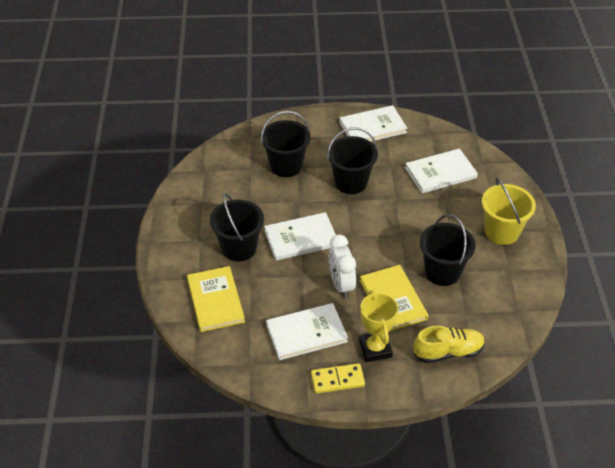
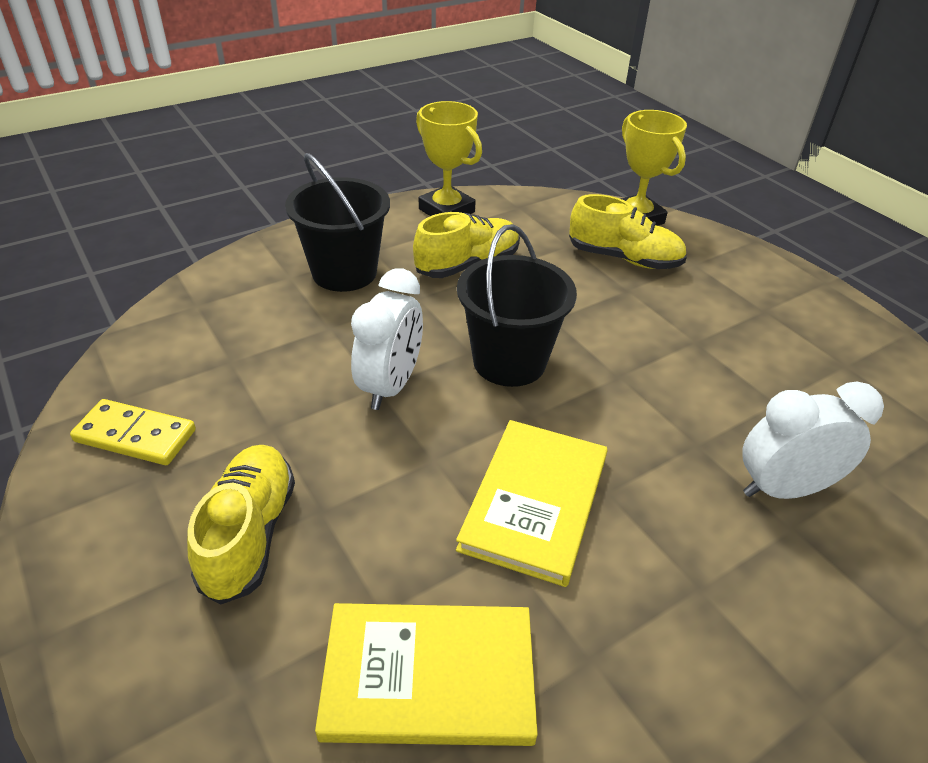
black bucket: 4 -> 2
white book: 4 -> 0
white clock: 1 -> 2
yellow bucket: 1 -> 0
yellow shoe: 1 -> 3
yellow trophy: 1 -> 2

